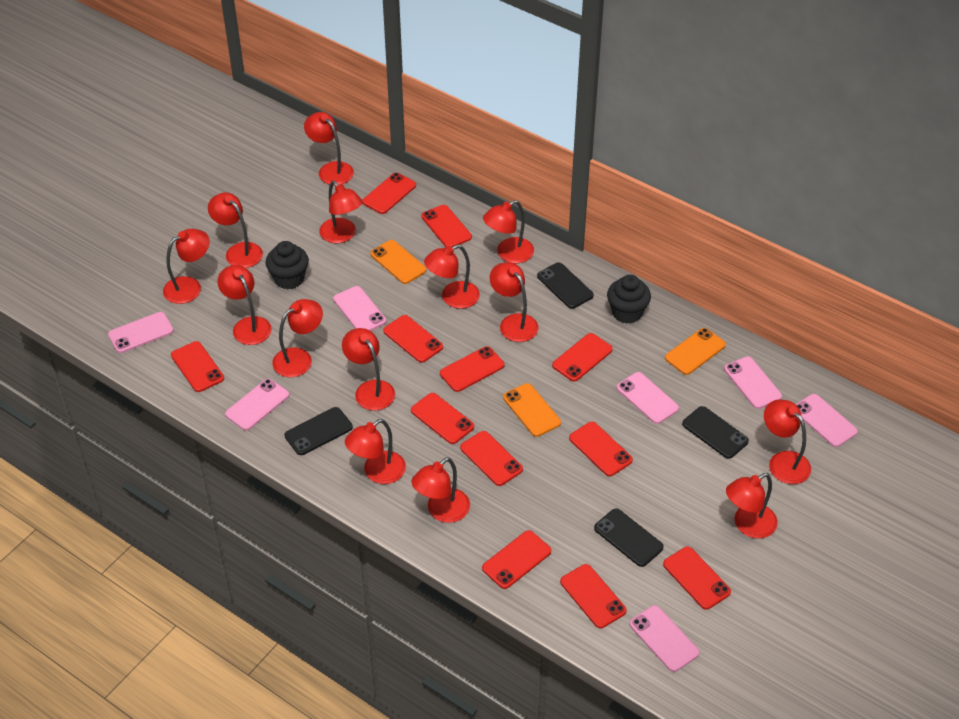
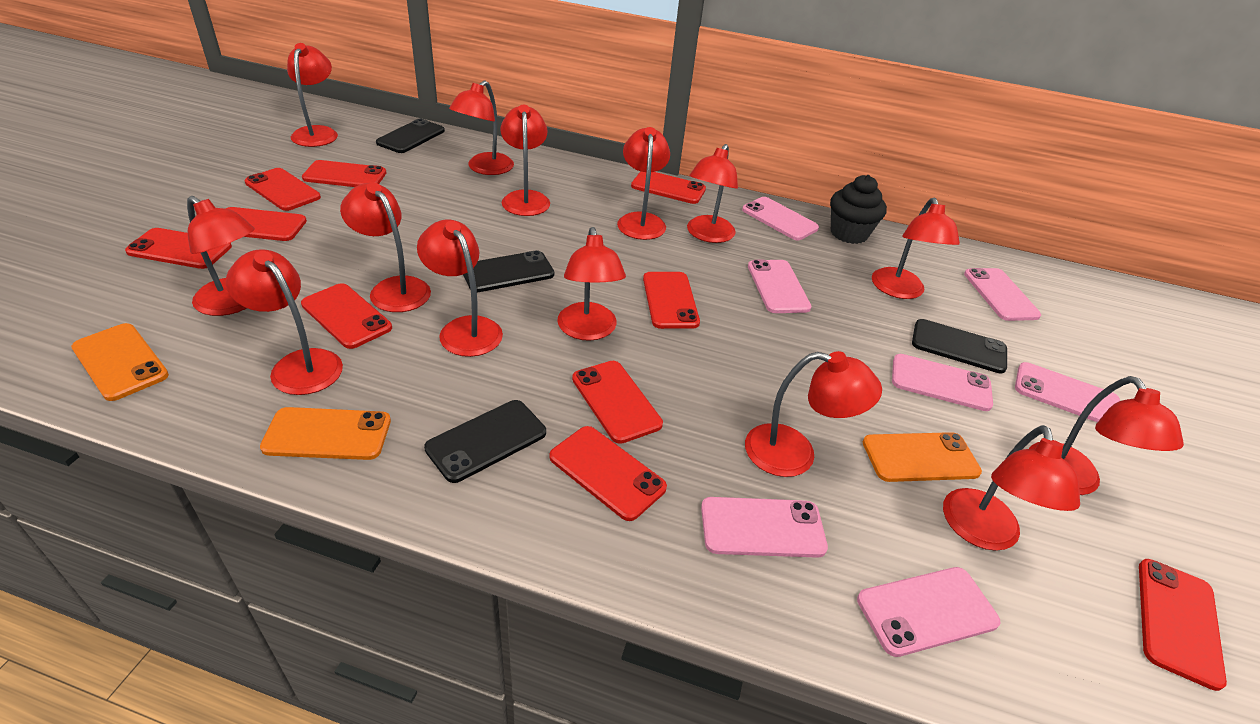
black cupcake: 2 -> 1
red phone: 12 -> 10

